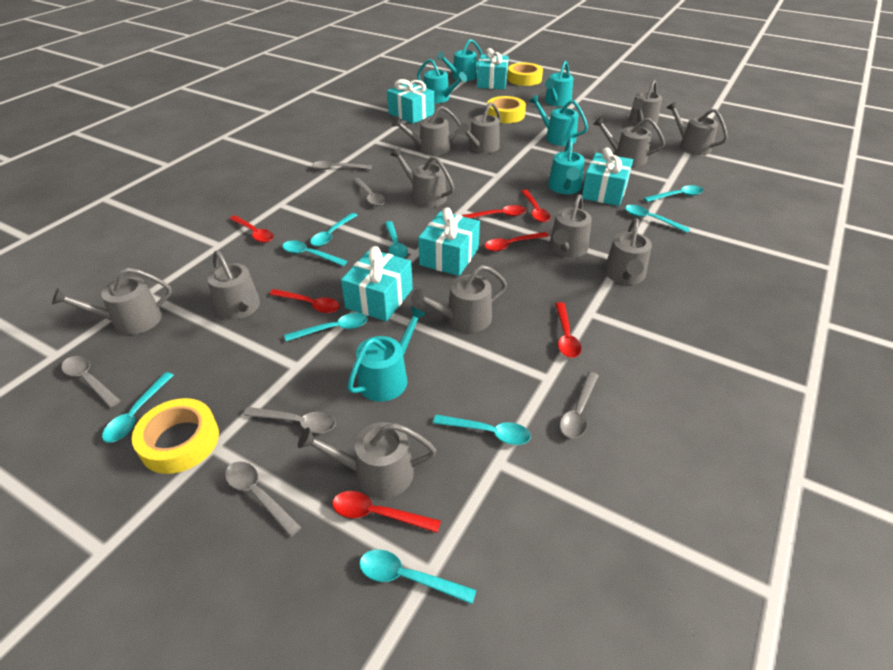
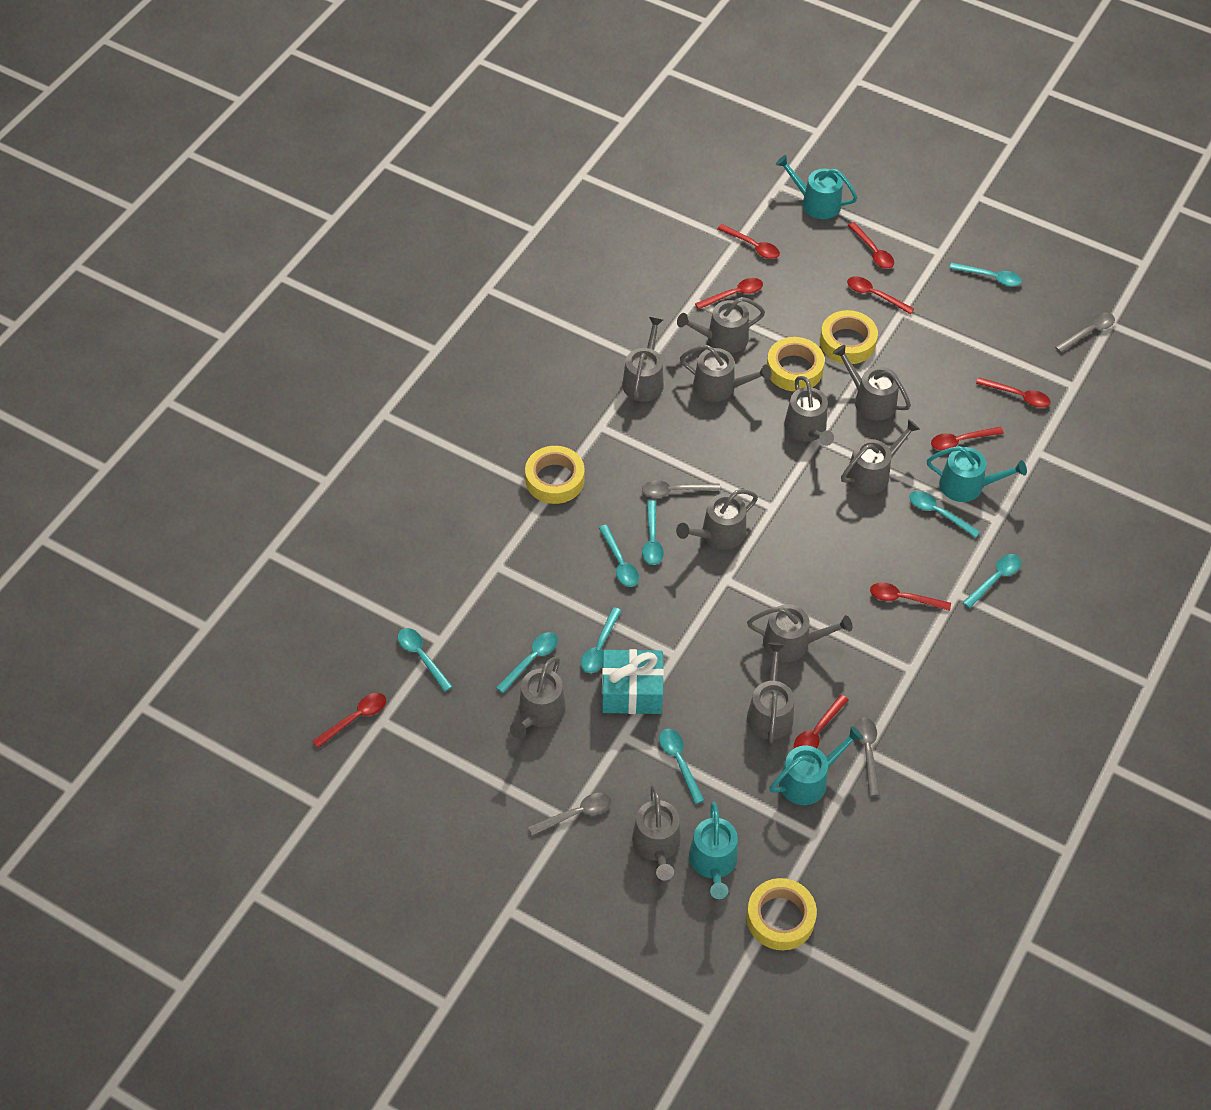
grey spoon: 6 -> 4
grey watering can: 12 -> 11
red spoon: 7 -> 9
turquoise gift: 5 -> 1
turquoise watering can: 6 -> 4
yellow tape: 3 -> 4

